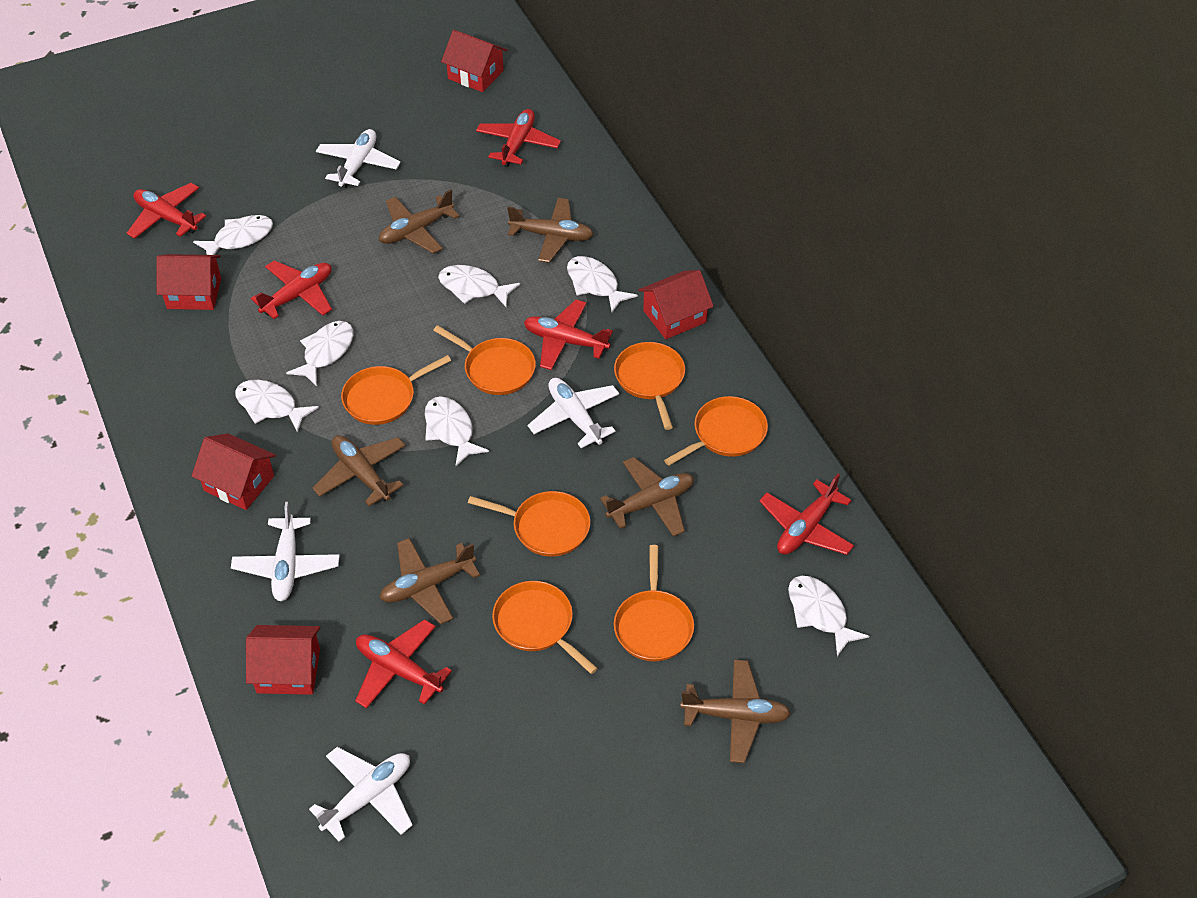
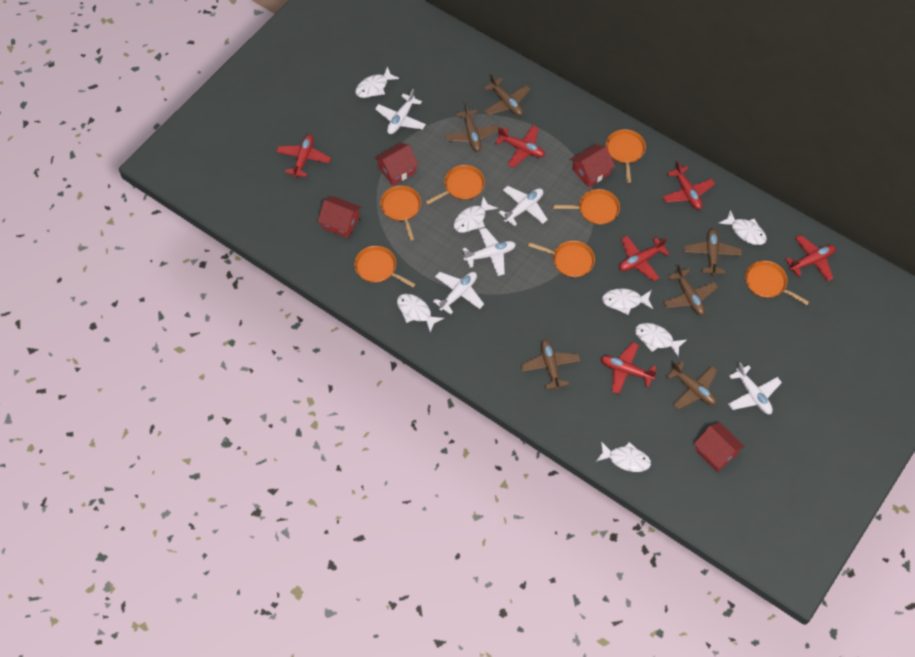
red house: 5 -> 4
white plane: 4 -> 5

